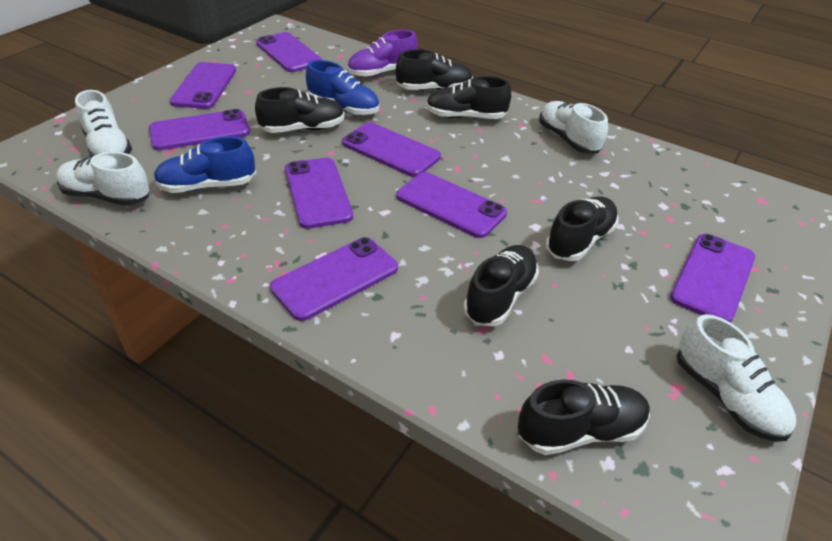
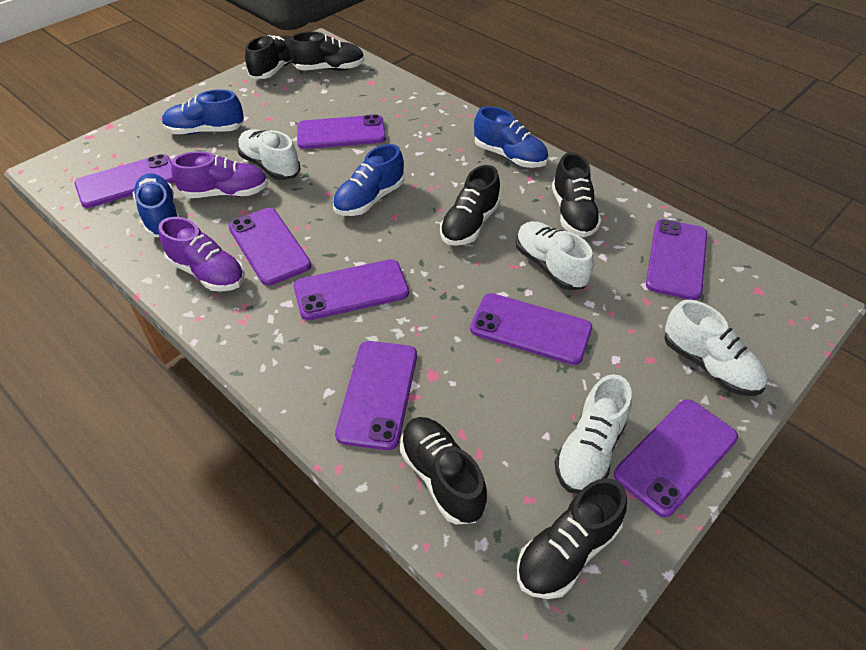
blue shoe: 2 -> 4
purple shoe: 1 -> 2

